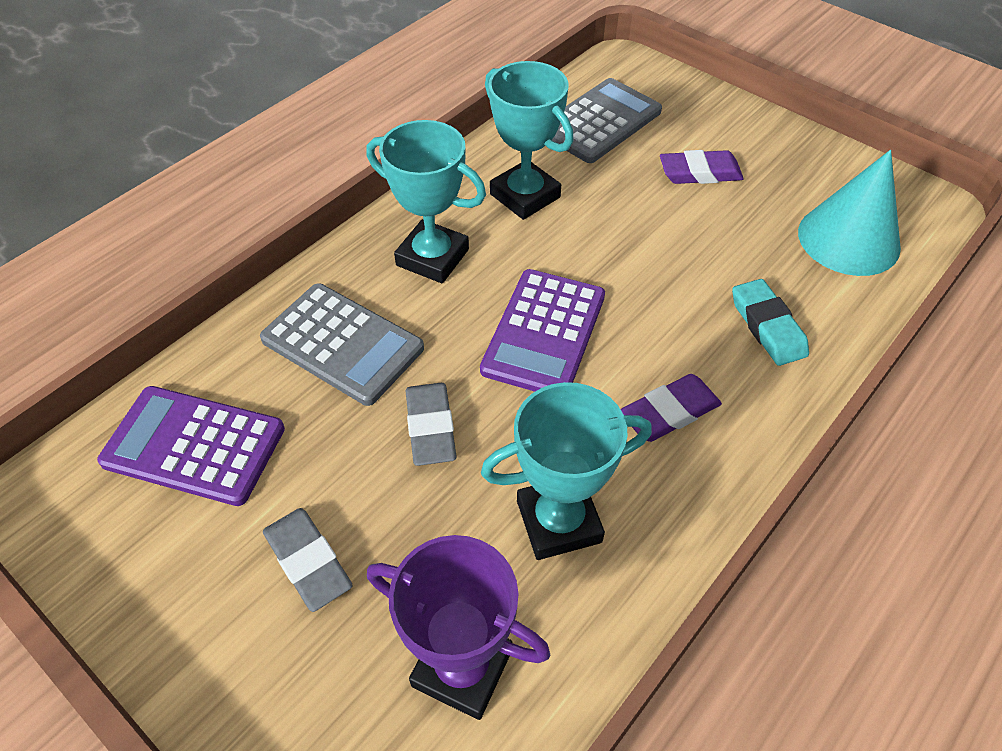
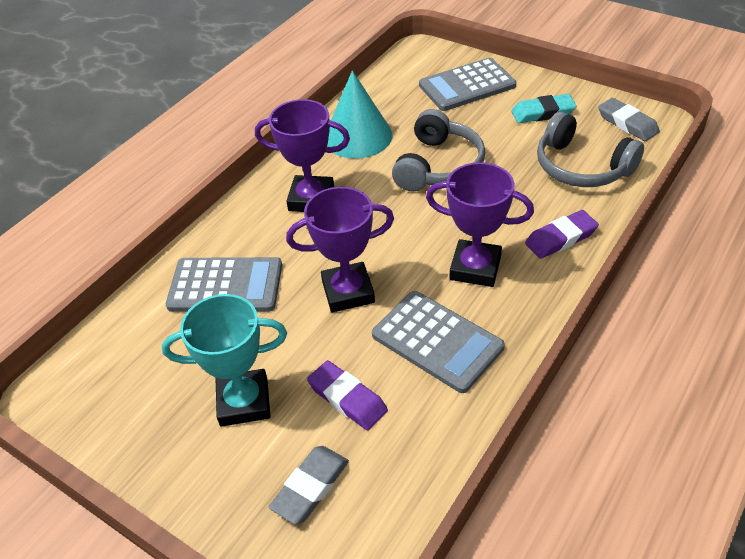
grey calculator: 2 -> 3
grey headphones: 0 -> 2
purple calculator: 2 -> 0
purple trophy: 1 -> 3
turquoise trophy: 3 -> 1

